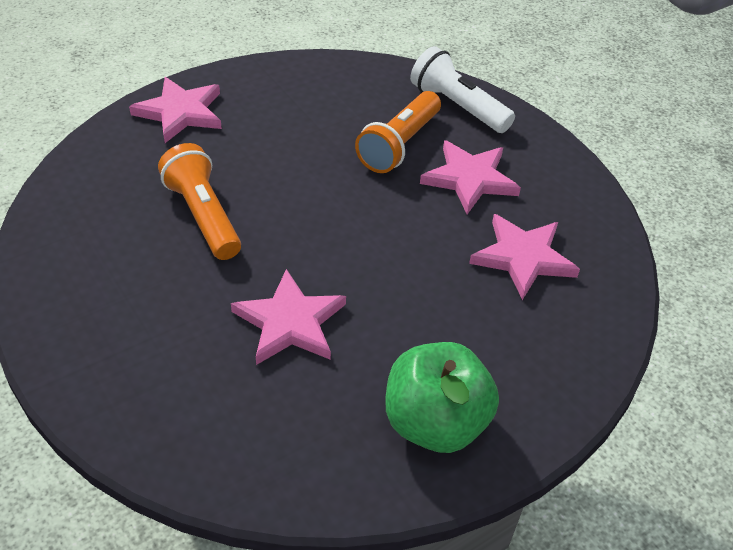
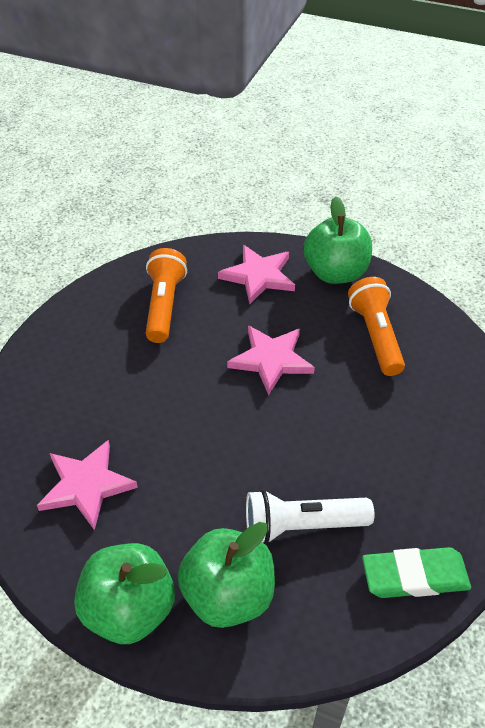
green apple: 1 -> 3
green eraser: 0 -> 1
pink star: 4 -> 3

